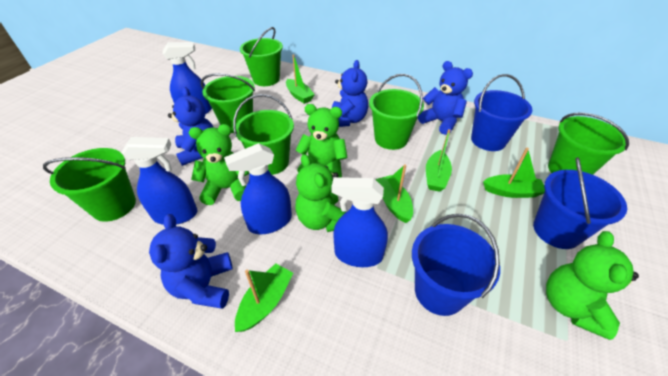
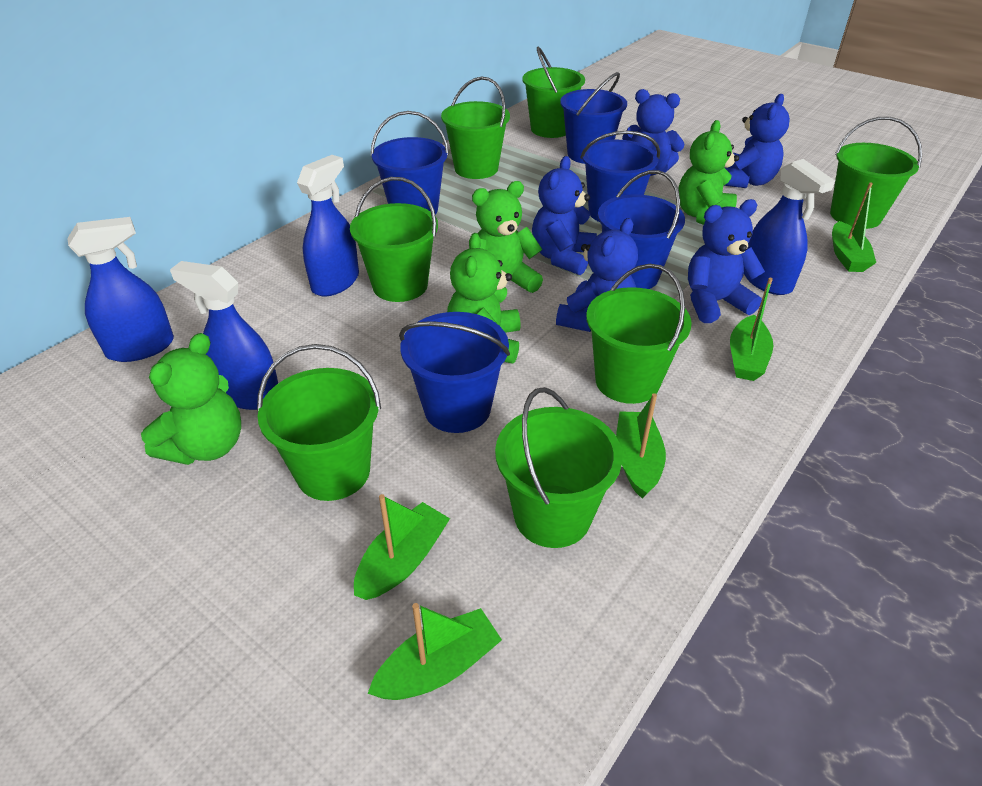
blue bucket: 3 -> 5
blue teddy bear: 4 -> 5
green bucket: 6 -> 7

